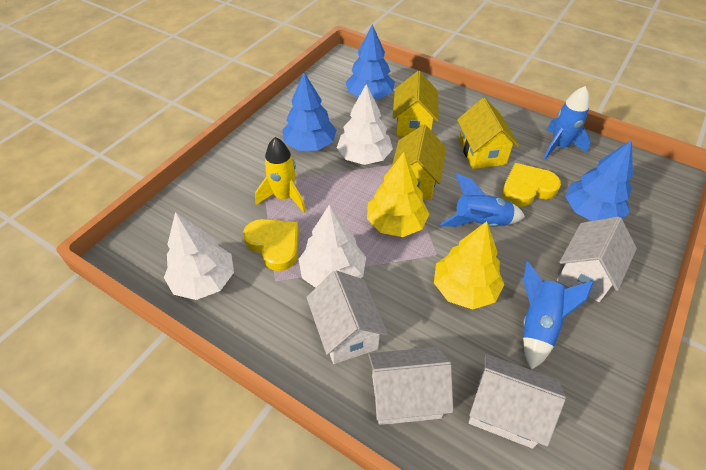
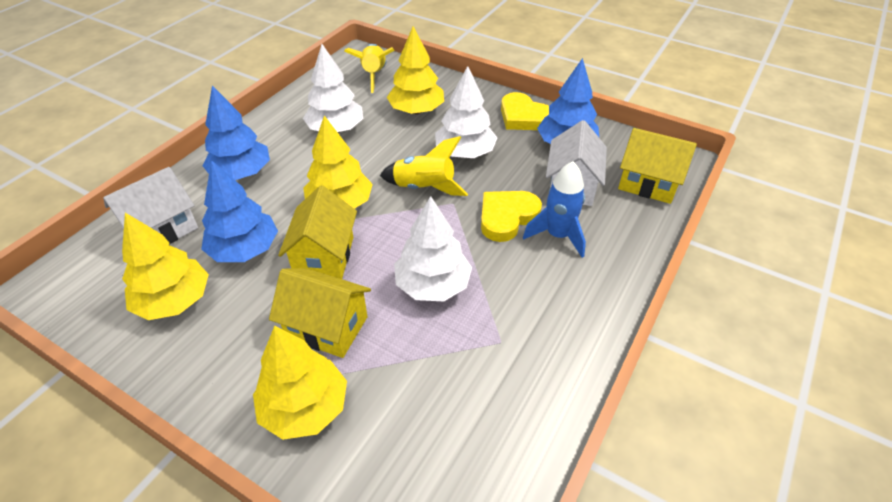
blue rocket: 3 -> 1
white house: 4 -> 2
yellow rocket: 1 -> 2
yellow tree: 2 -> 4

